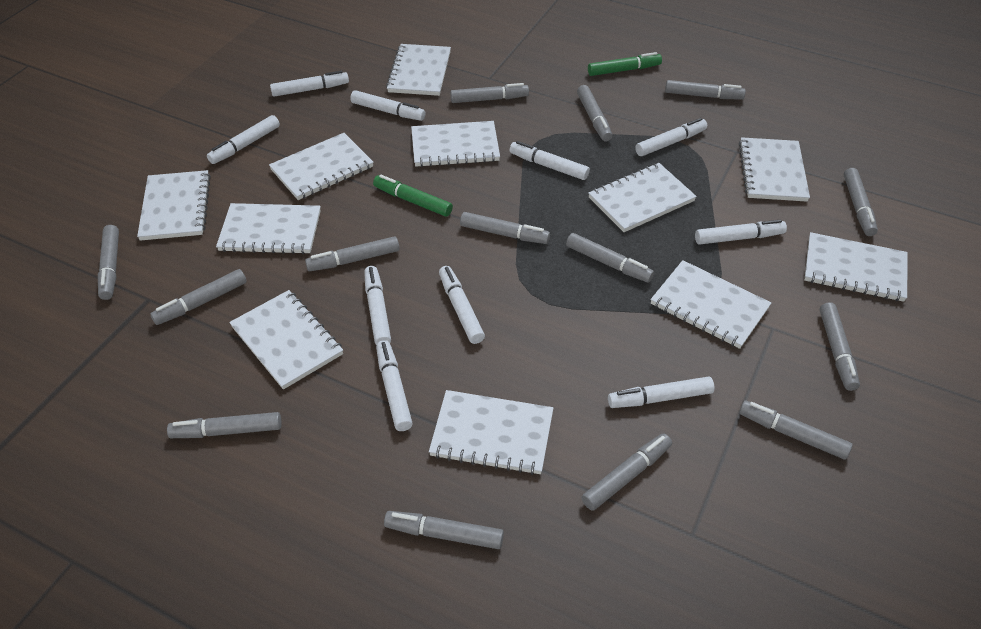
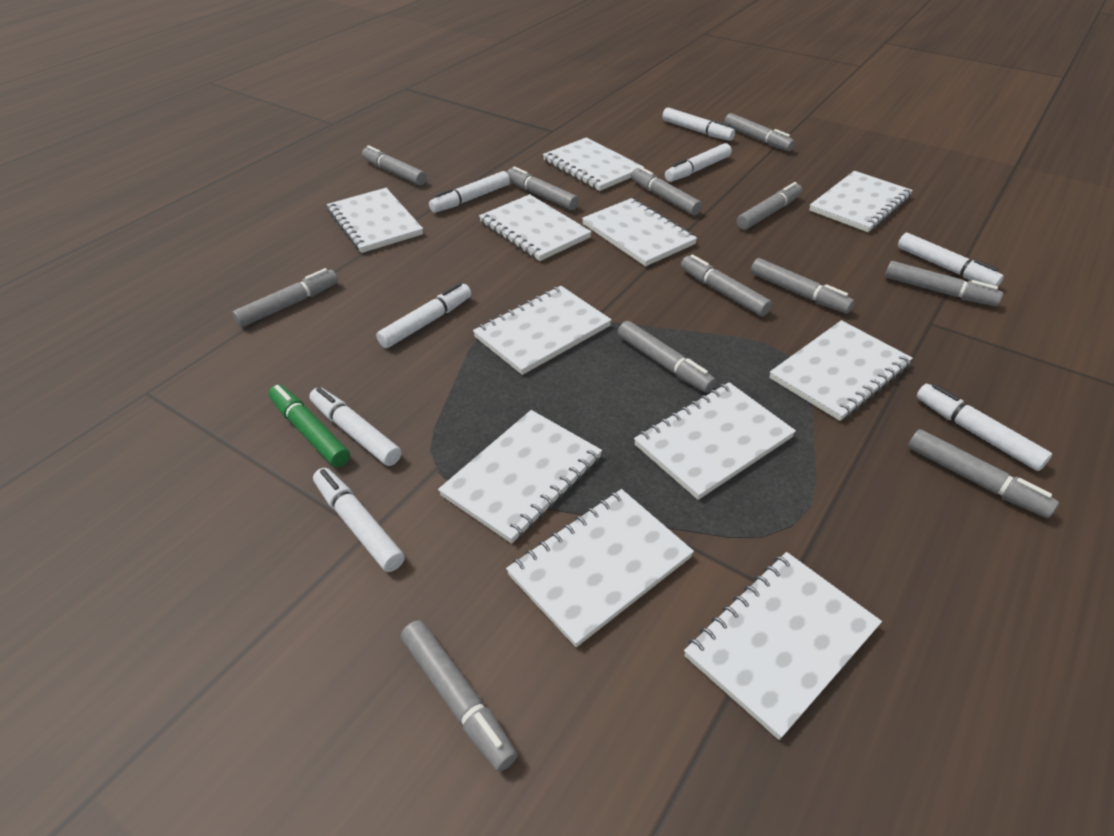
green marker: 2 -> 1
grey marker: 14 -> 12
white marker: 10 -> 8

